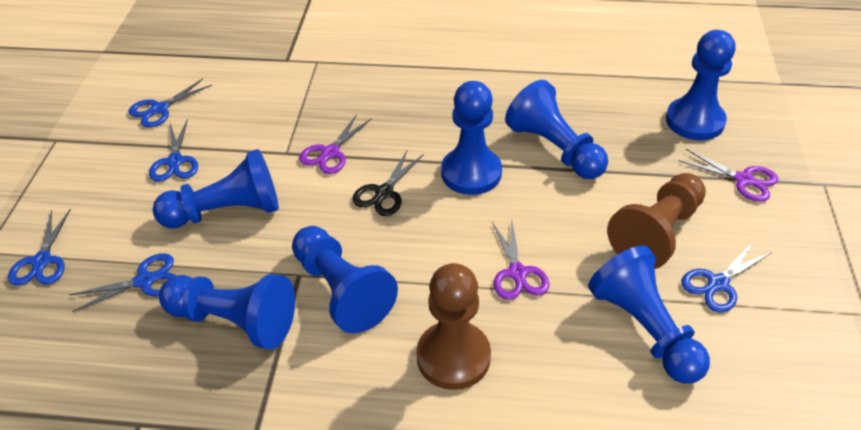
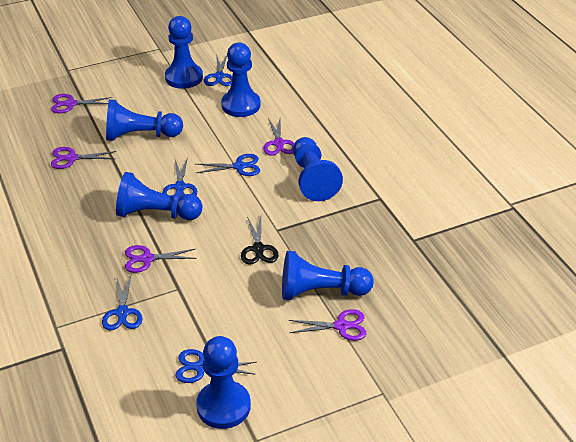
brown pawn: 2 -> 0
purple scissors: 3 -> 5

